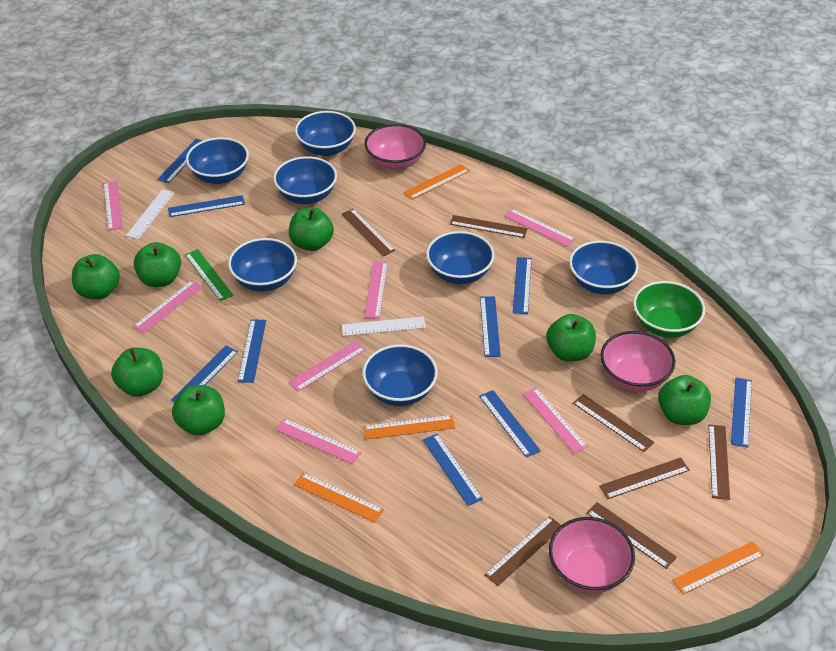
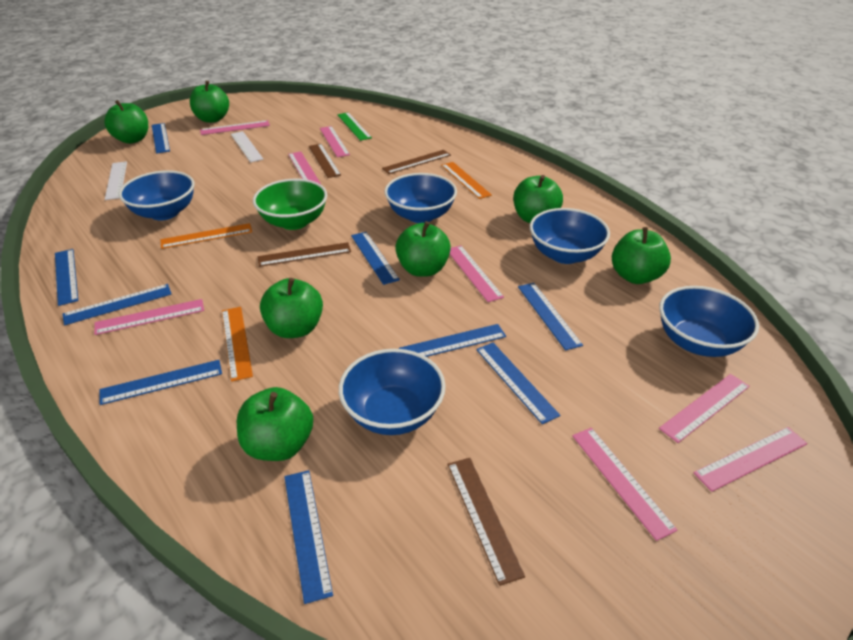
blue bowl: 7 -> 5
brown ruler: 7 -> 4
orange ruler: 4 -> 3
pink bowl: 3 -> 0
pink ruler: 7 -> 8

